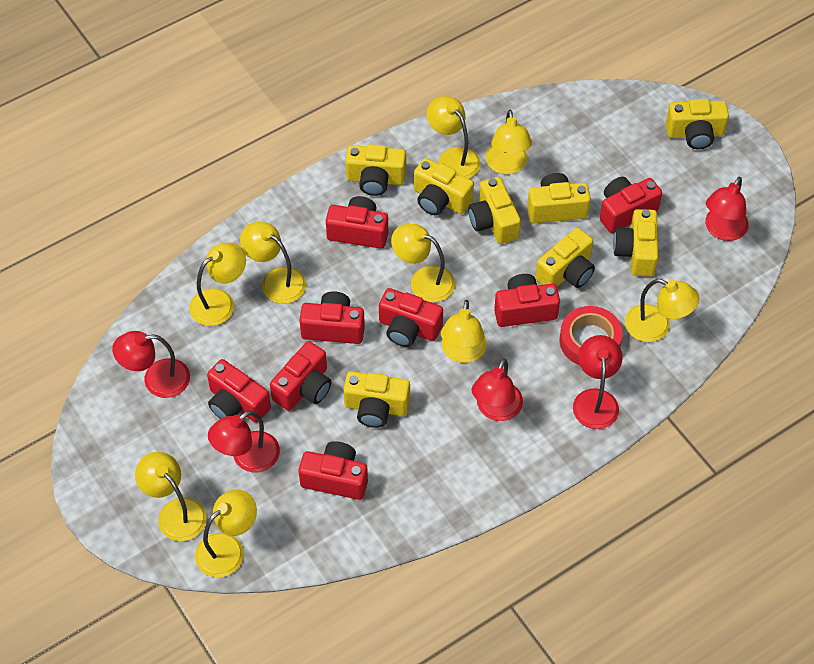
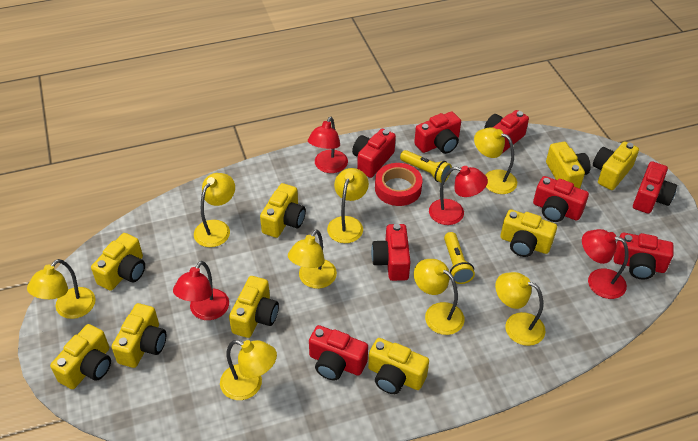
red lamp: 5 -> 4
yellow camera: 8 -> 9
yellow flashlight: 0 -> 2
yellow lamp: 9 -> 8

